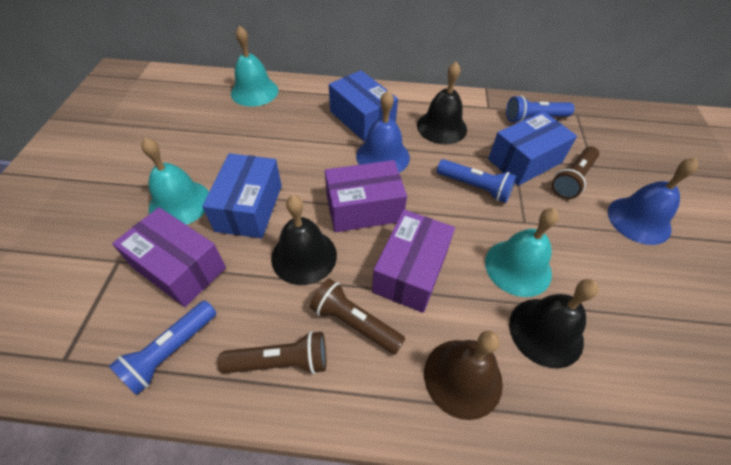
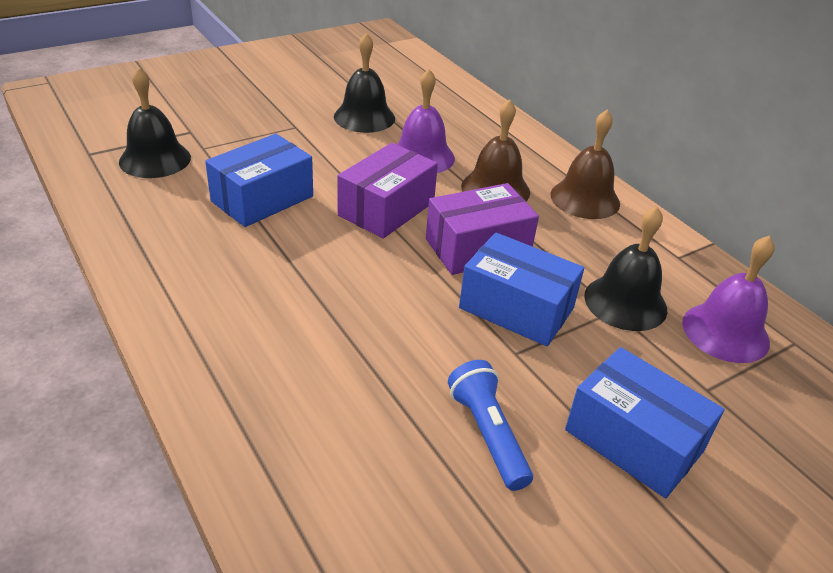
blue bell: 2 -> 0
blue flashlight: 3 -> 1
brown bell: 1 -> 2
brown flashlight: 3 -> 0
purple bell: 0 -> 2
purple box: 3 -> 2
turquoise bell: 3 -> 0

